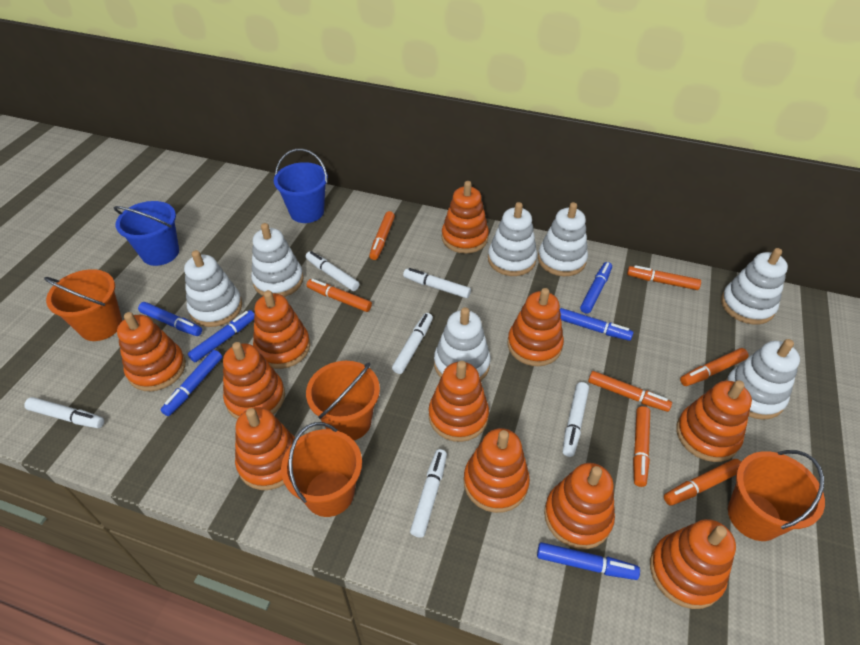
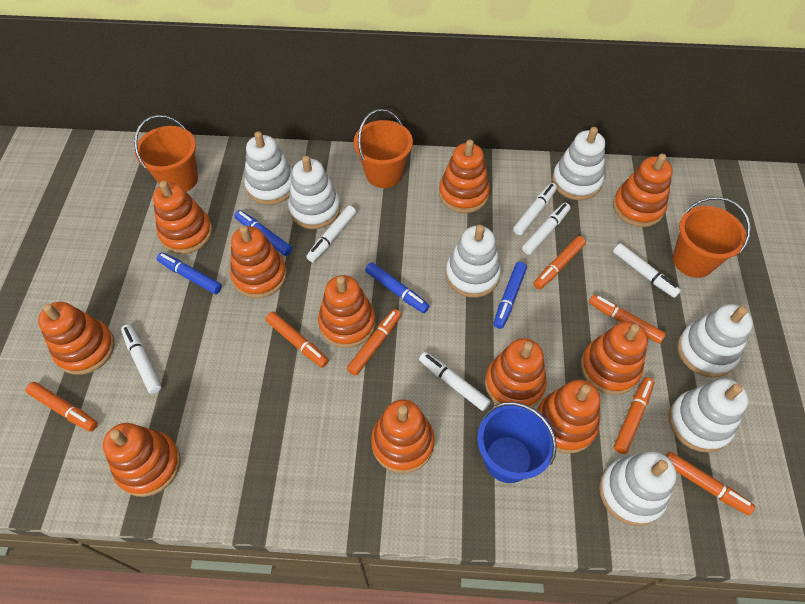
blue bucket: 2 -> 1
blue marker: 6 -> 4
orange bucket: 4 -> 3

